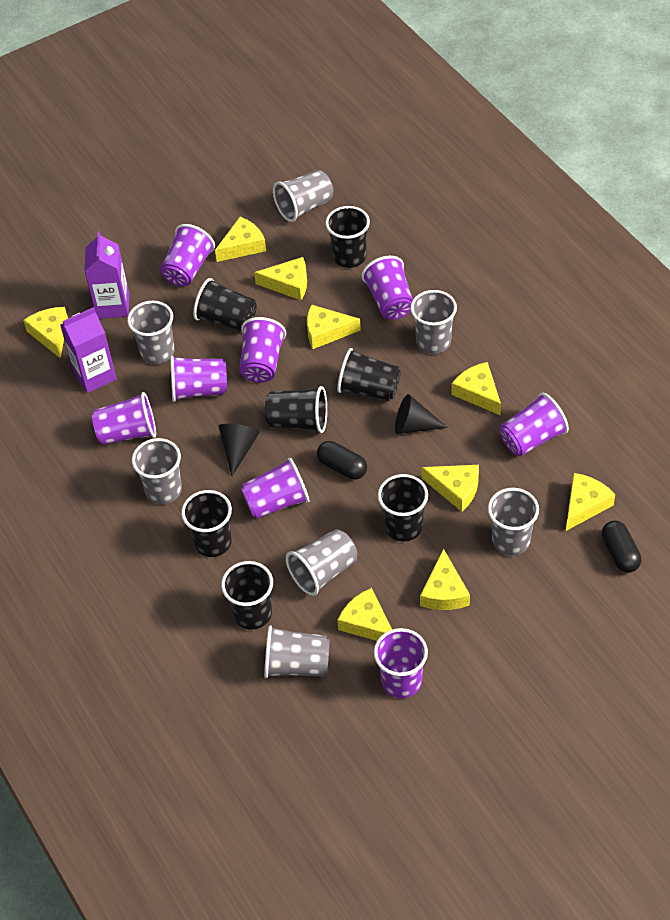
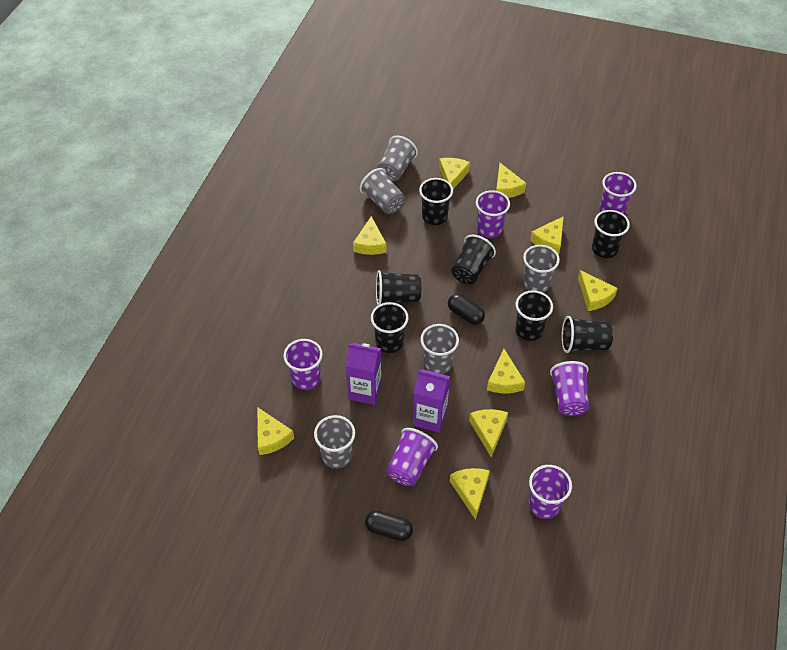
black cone: 2 -> 0
grey cup: 7 -> 5
purple cup: 8 -> 6

